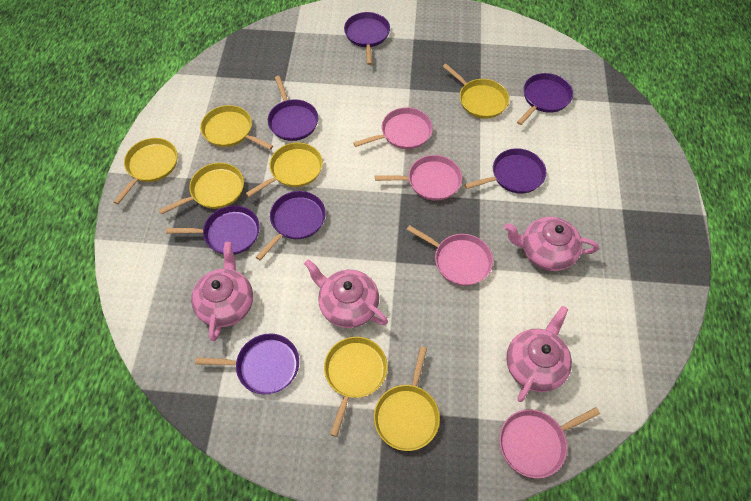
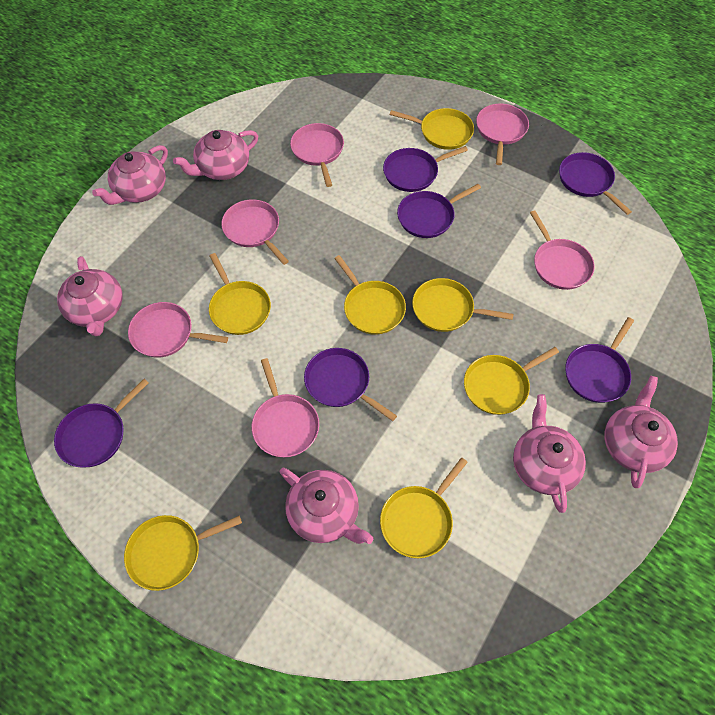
pink pan: 4 -> 6
pink teapot: 4 -> 6
purple pan: 7 -> 6

